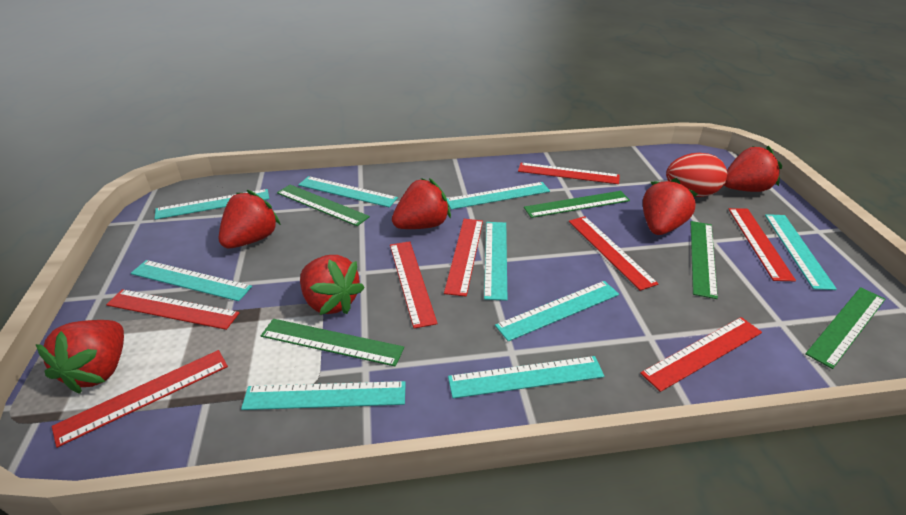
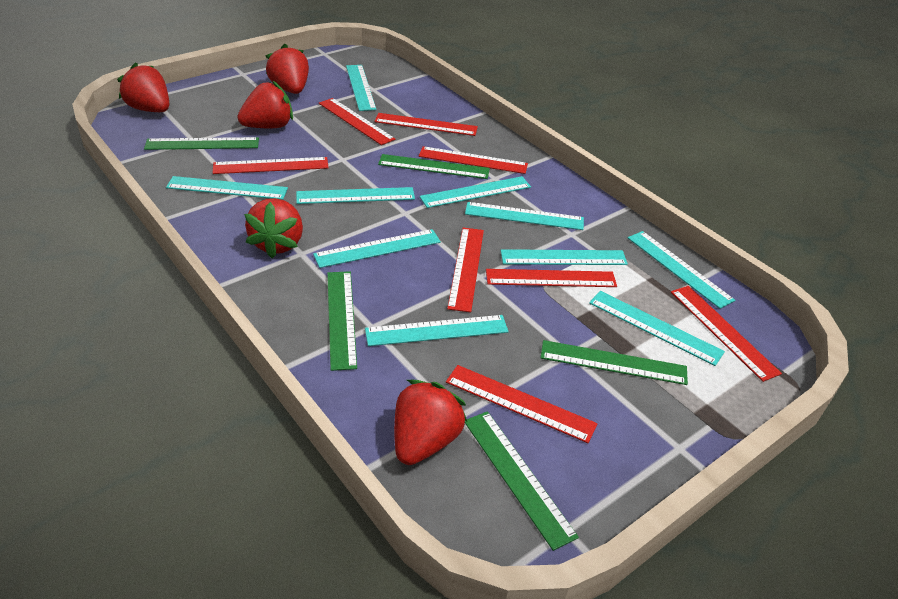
red egg: 1 -> 0
red strawberry: 6 -> 5
turquoise ruler: 9 -> 10

